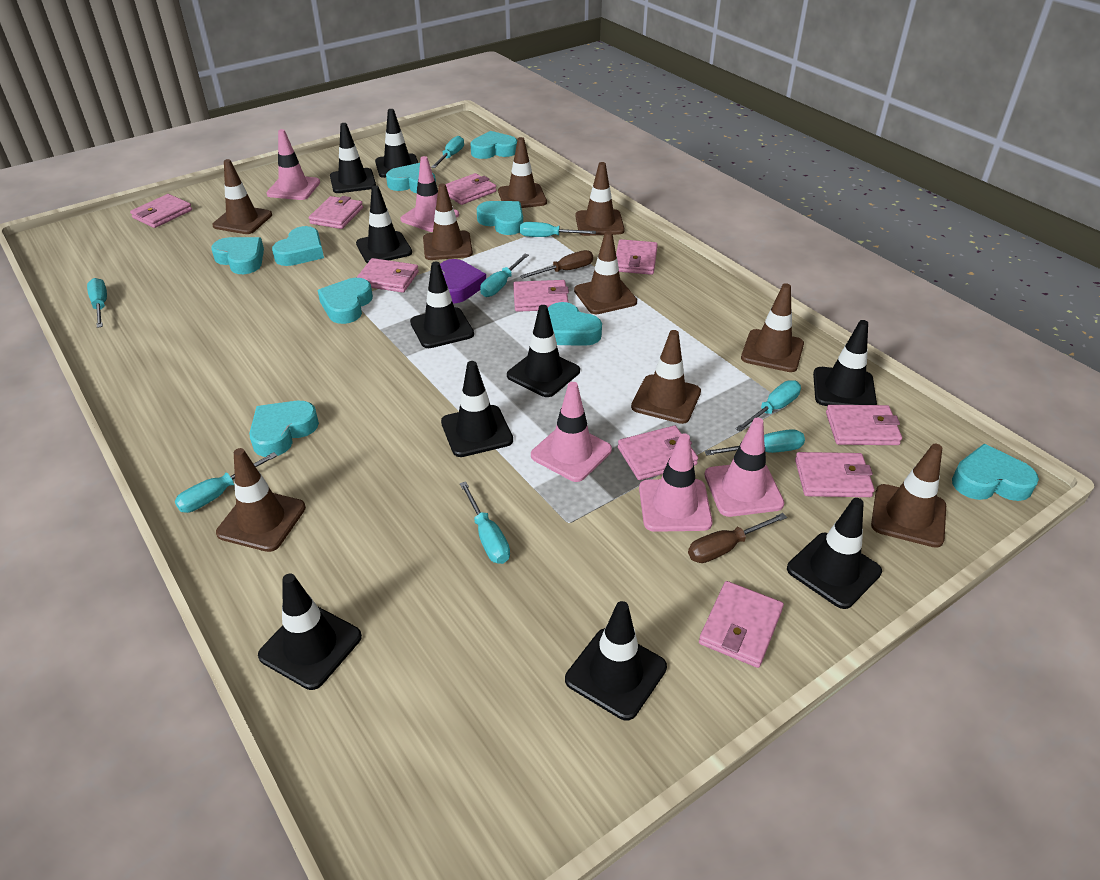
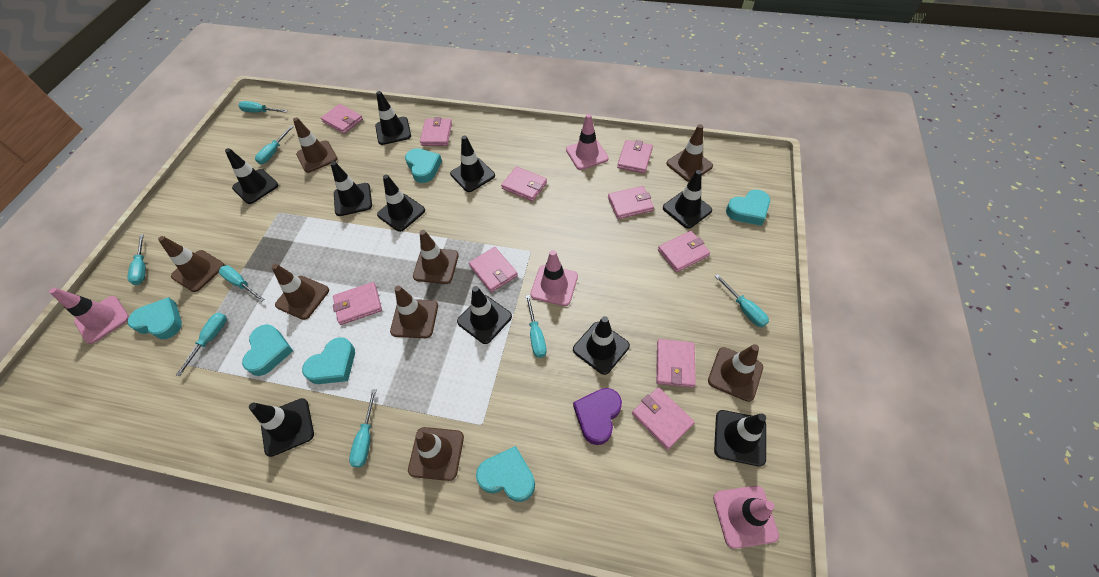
brown screwdriver: 2 -> 0
brown traffic cone: 9 -> 8
pink traffic cone: 5 -> 4
turquoise heart: 9 -> 6

